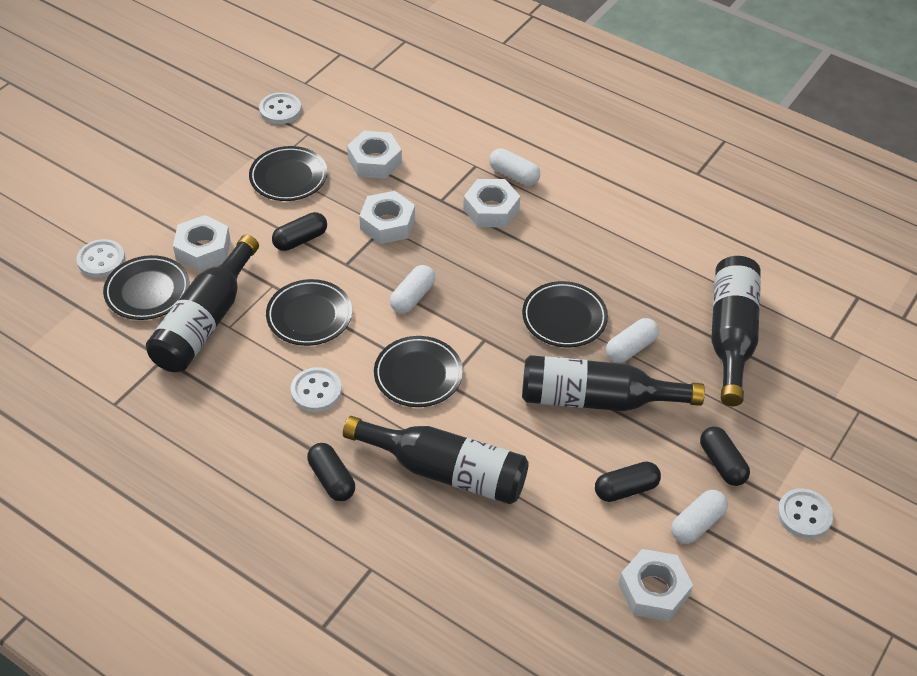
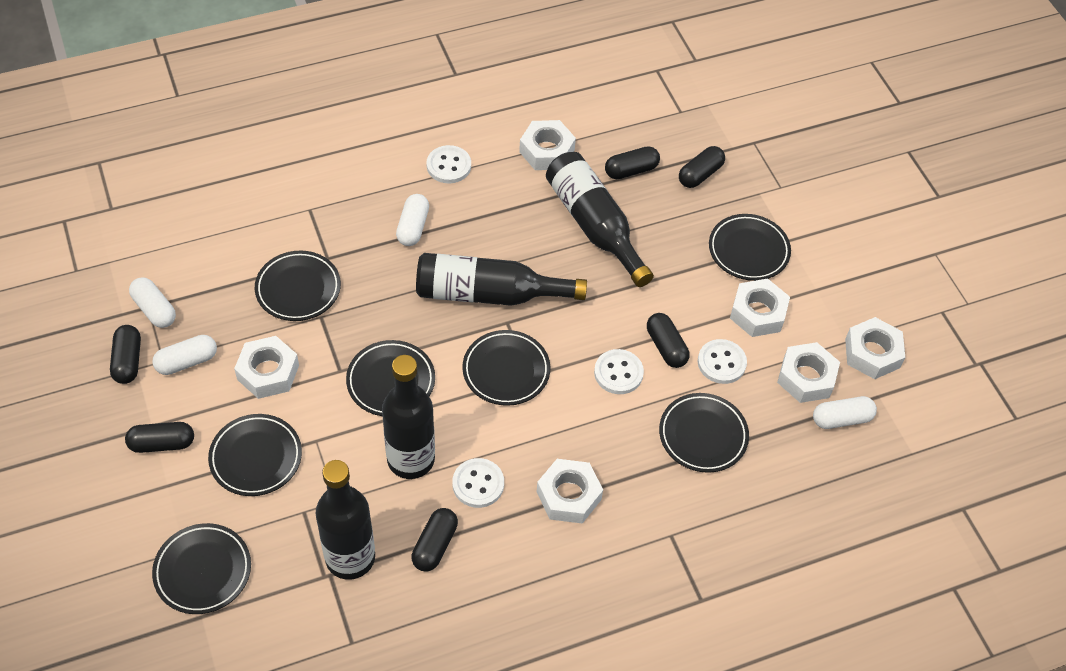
black capsule: 4 -> 6
black plate: 5 -> 7
white nut: 5 -> 6

